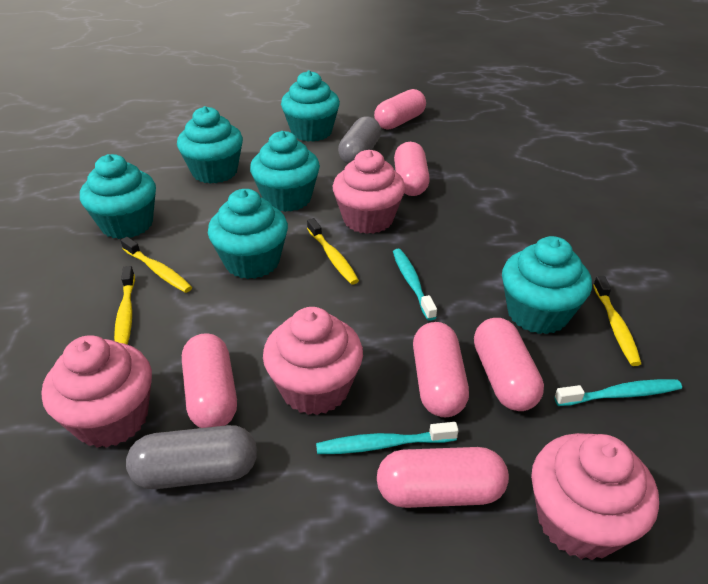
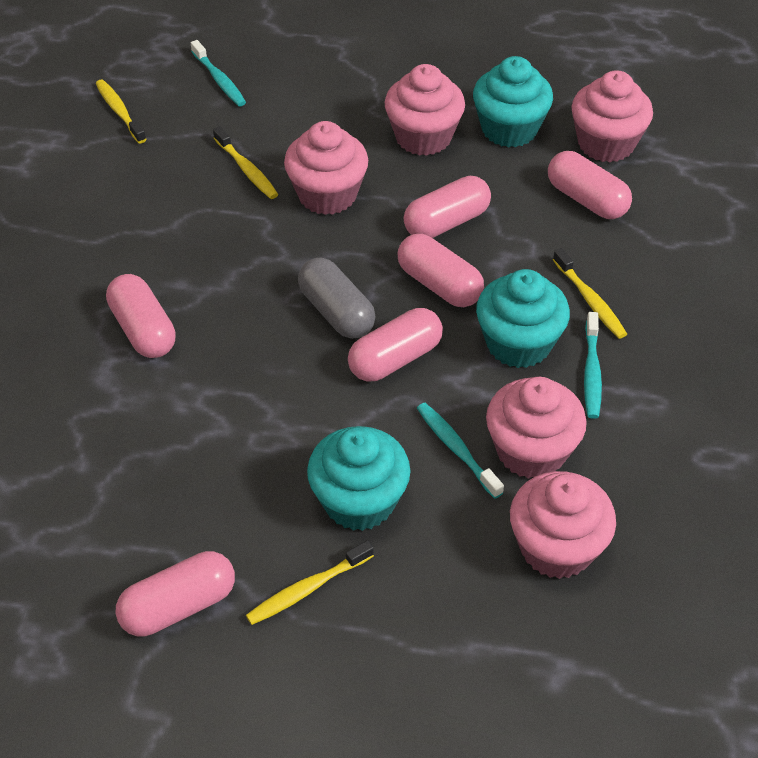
grey capsule: 2 -> 1
pink cupcake: 4 -> 5
turquoise cupcake: 6 -> 3

